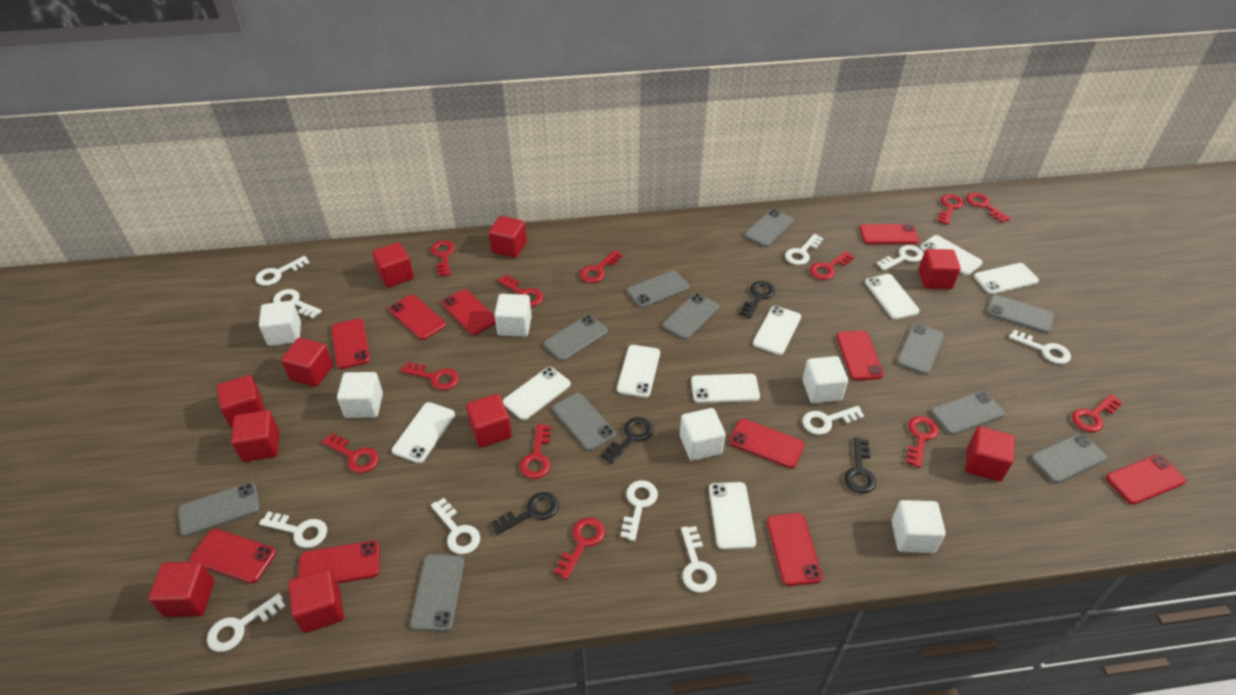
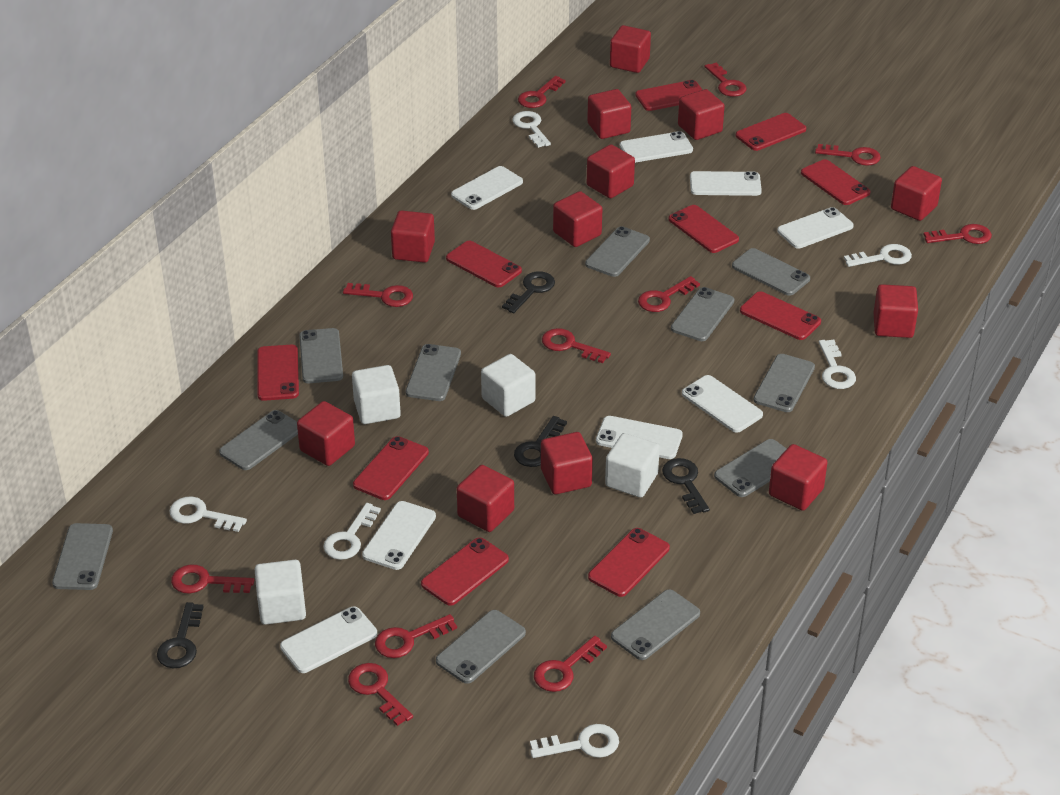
red cube: 10 -> 12
red key: 12 -> 11
white cube: 6 -> 4
white key: 11 -> 6
white phone: 9 -> 8

